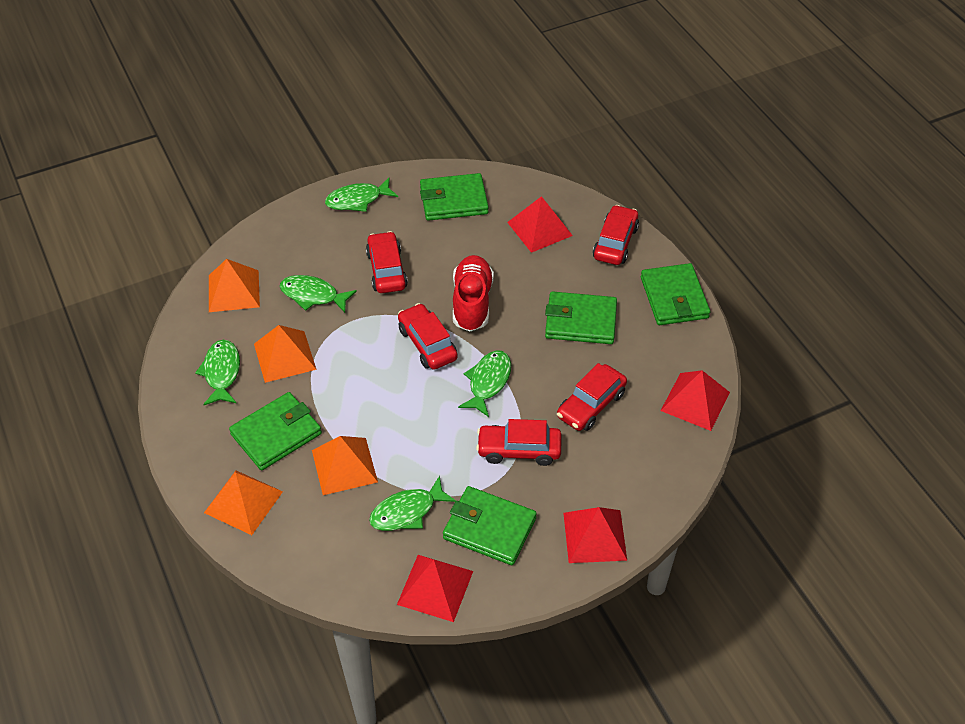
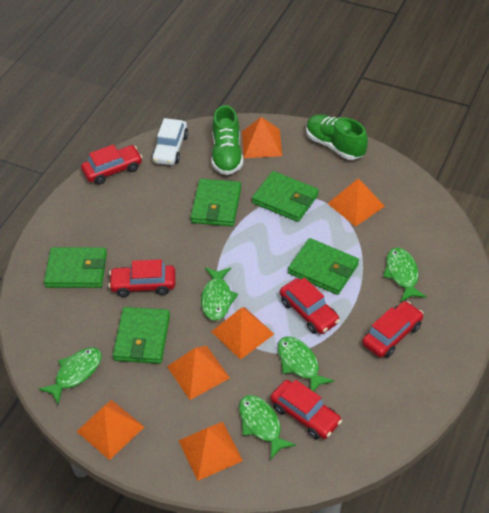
green shoe: 0 -> 2
orange pyramid: 4 -> 6
red pyramid: 4 -> 0
red shoe: 1 -> 0
white car: 0 -> 1

